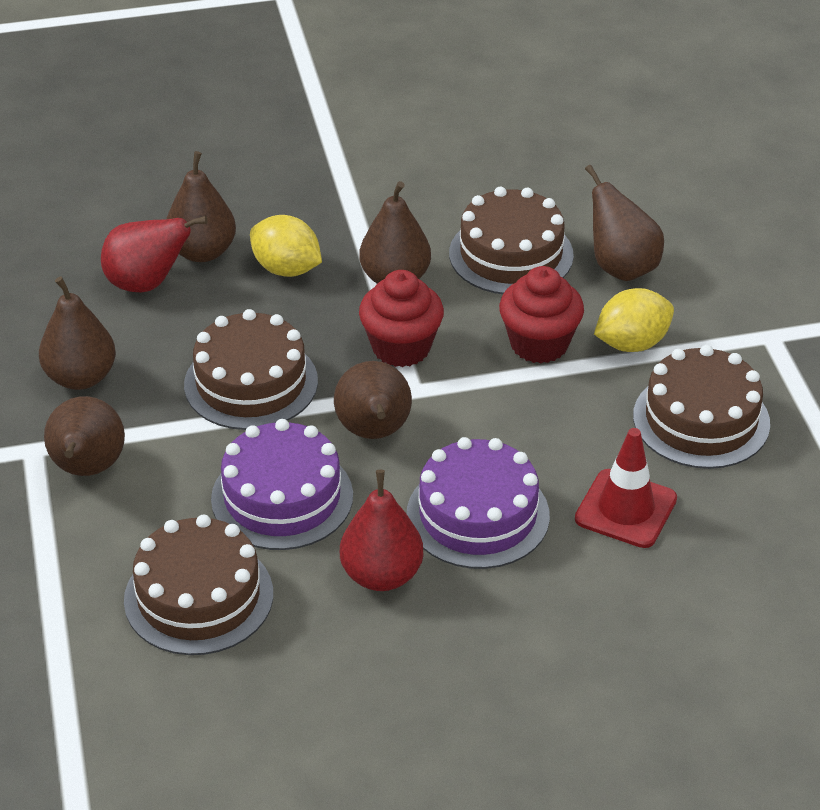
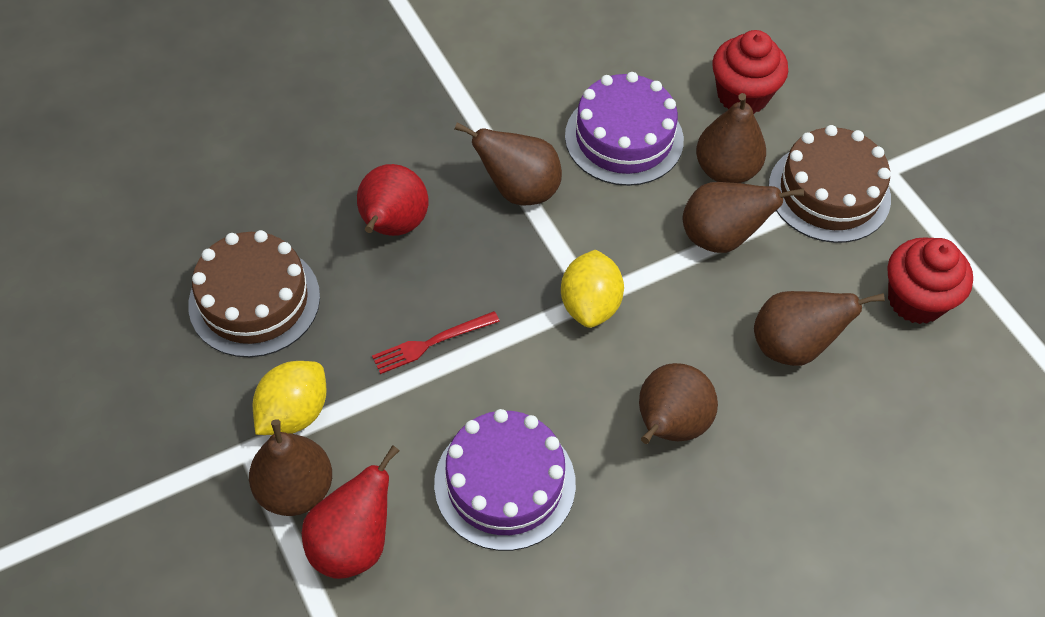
brown cake: 4 -> 2
red fork: 0 -> 1
red traffic cone: 1 -> 0

